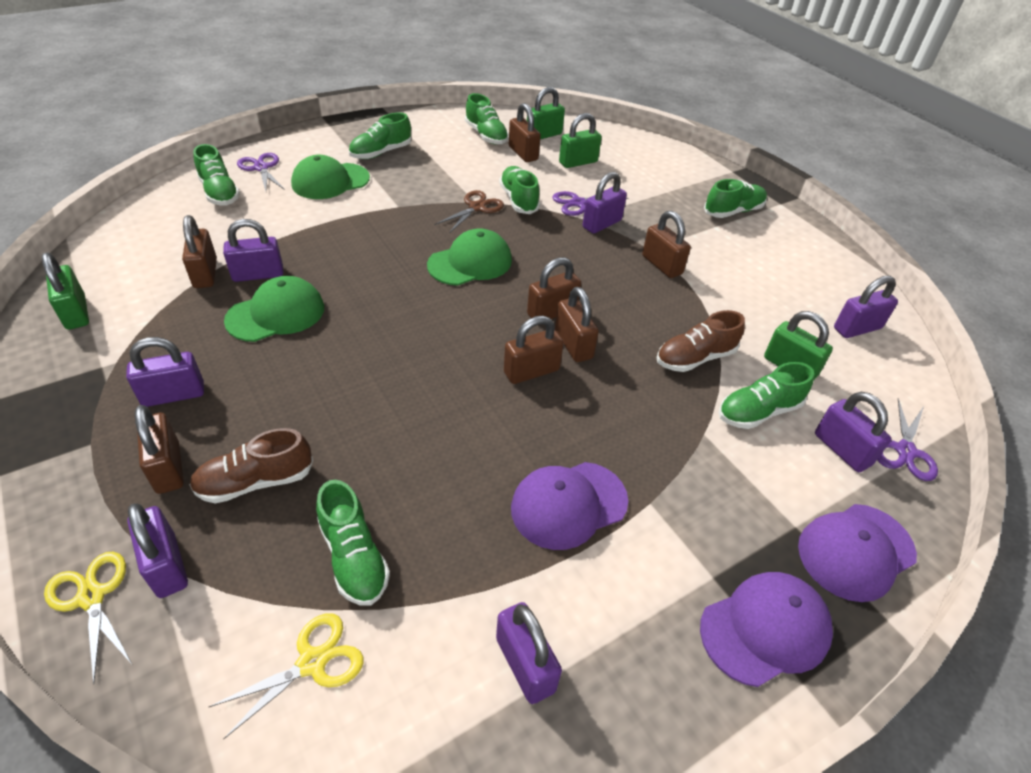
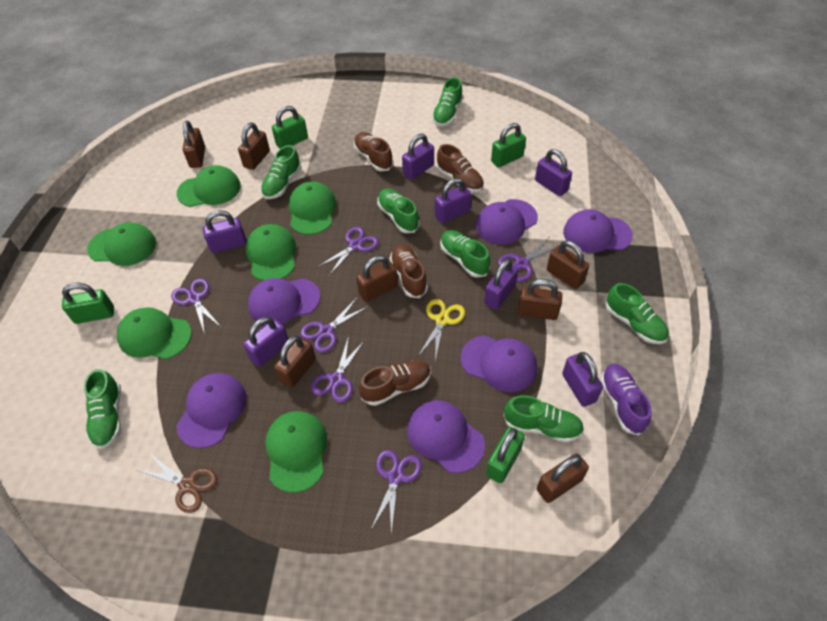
brown shoe: 2 -> 4
green cap: 3 -> 6
purple cap: 3 -> 6
purple scissors: 3 -> 6
purple shoe: 0 -> 1
yellow scissors: 2 -> 1

